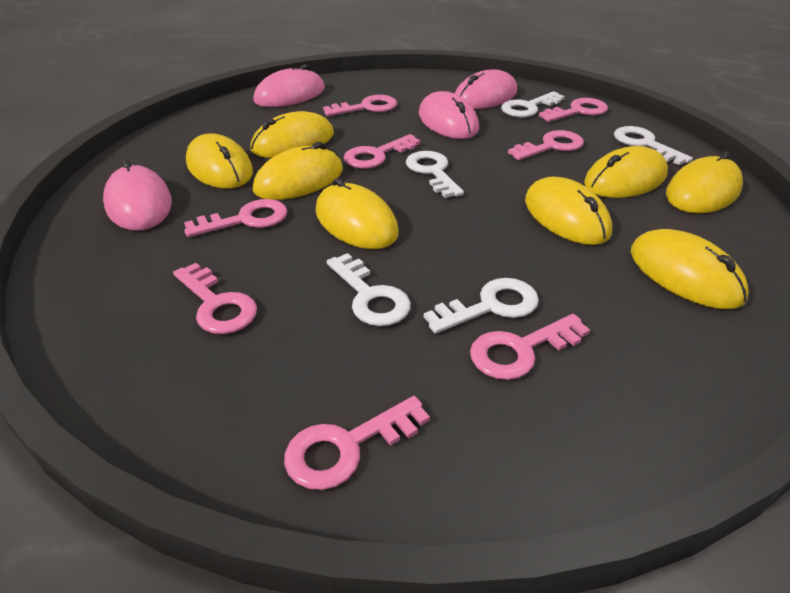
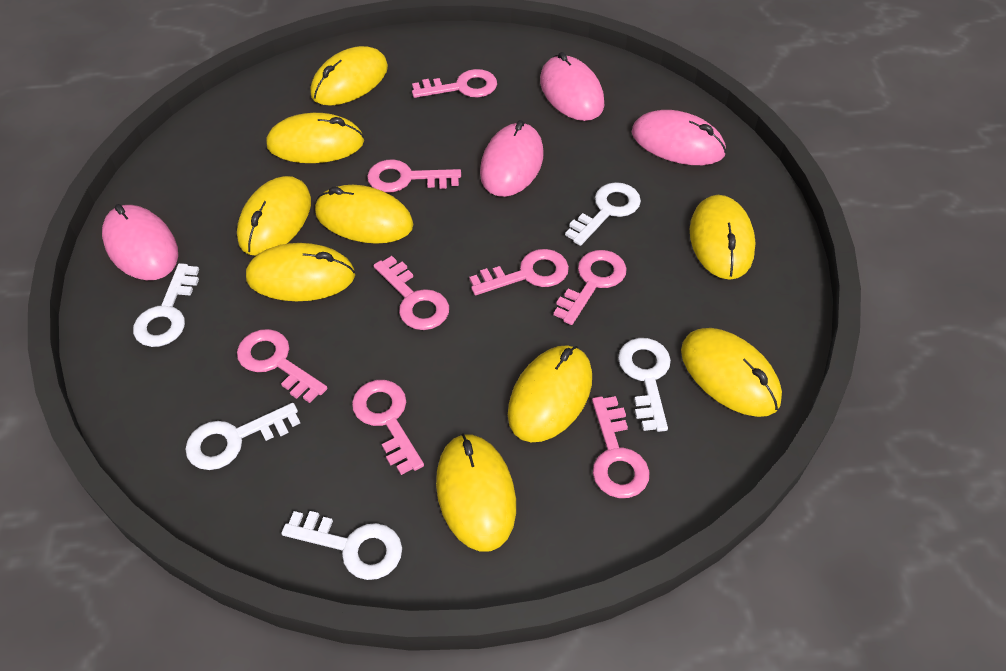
yellow mouse: 8 -> 9

